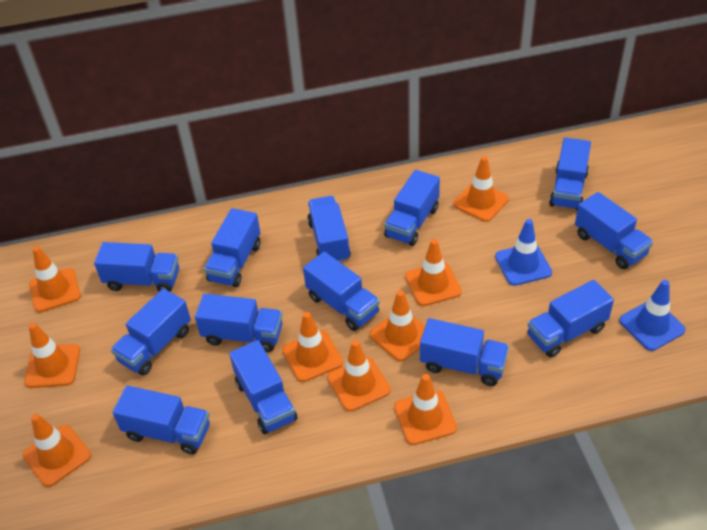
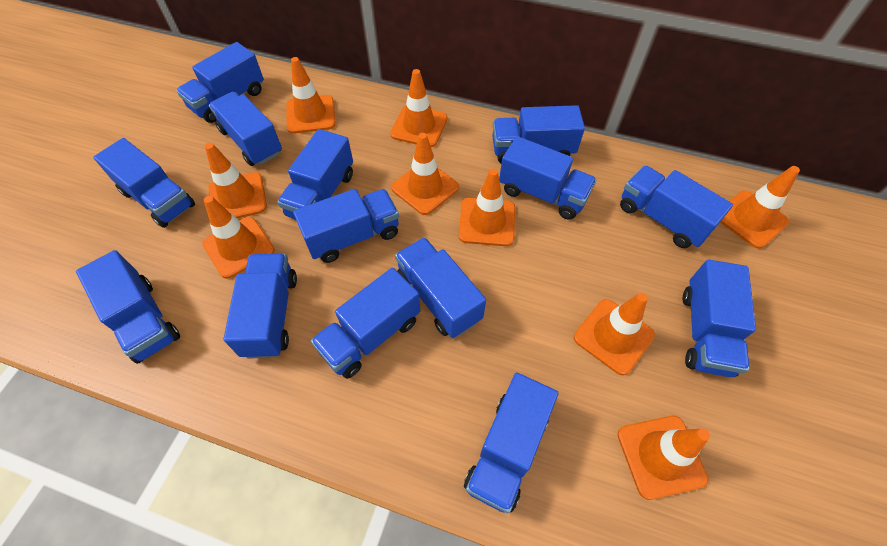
blue traffic cone: 2 -> 0
blue truck: 13 -> 14

